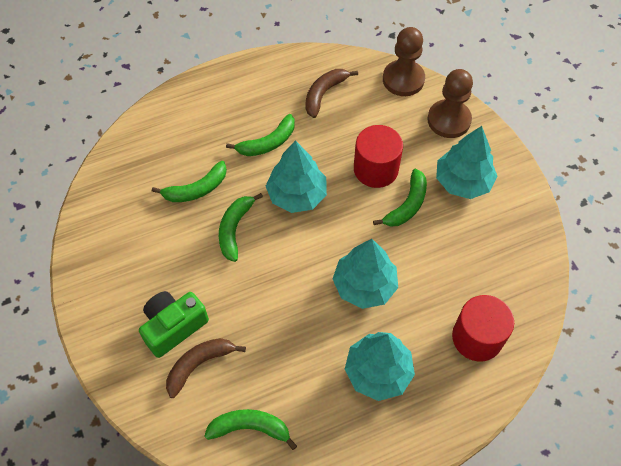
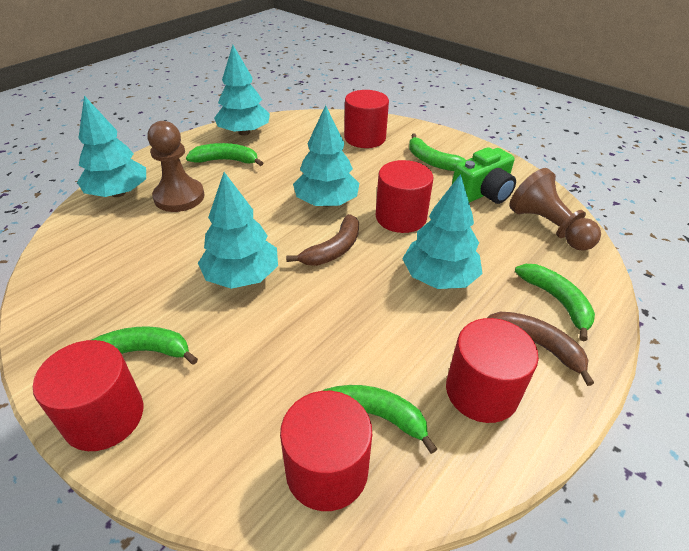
red cylinder: 2 -> 5
turquoise tree: 4 -> 5

